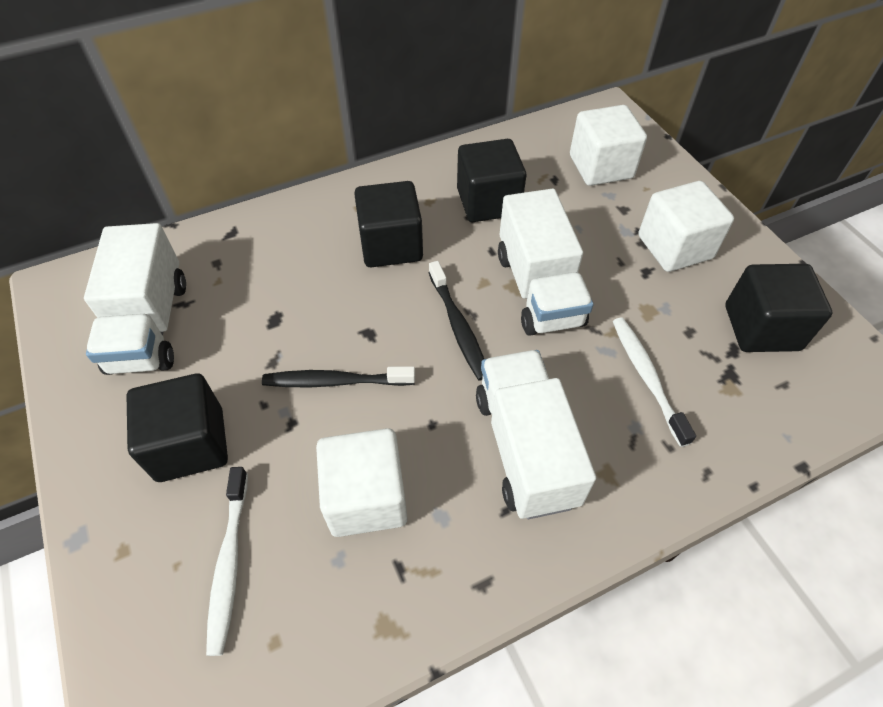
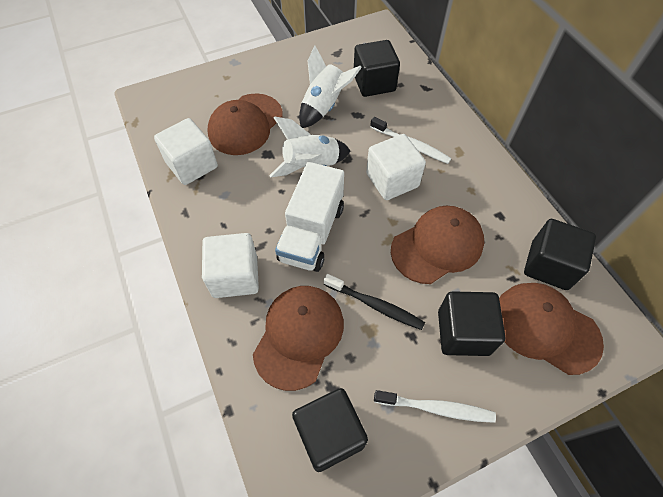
black toothbrush: 2 -> 1
brown cap: 0 -> 4
white rocket: 0 -> 2
white truck: 3 -> 1

